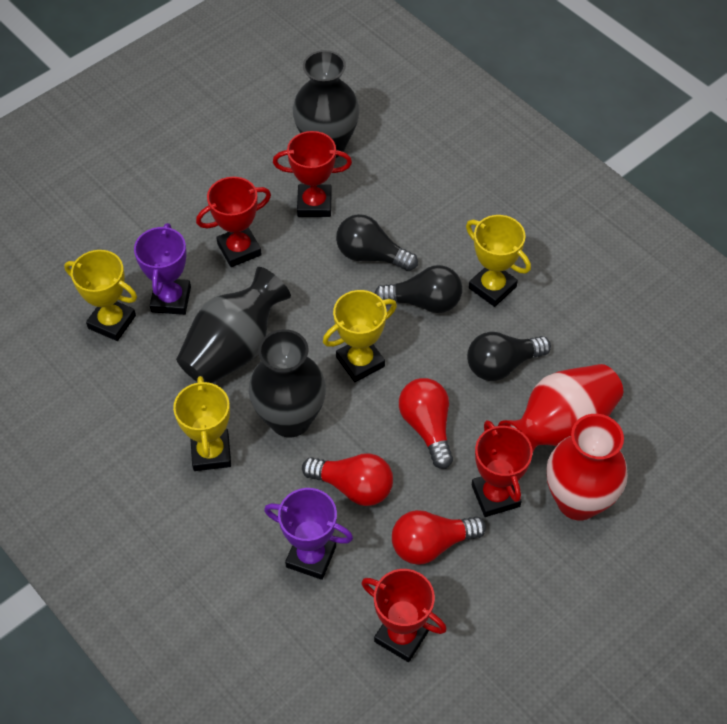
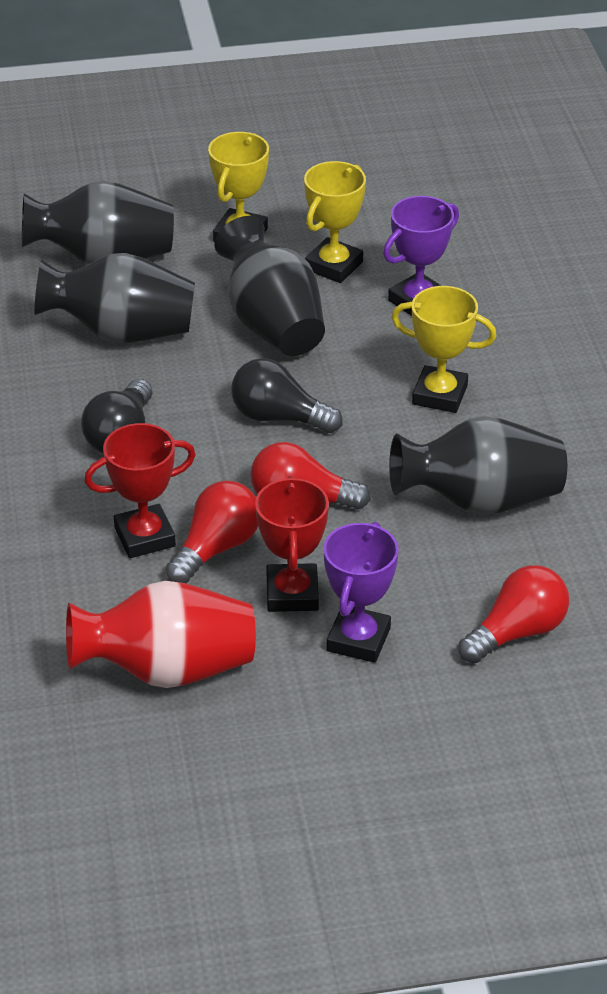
black light bulb: 3 -> 2
black vase: 3 -> 4
red trophy: 4 -> 2
red vase: 2 -> 1
yellow trophy: 4 -> 3

